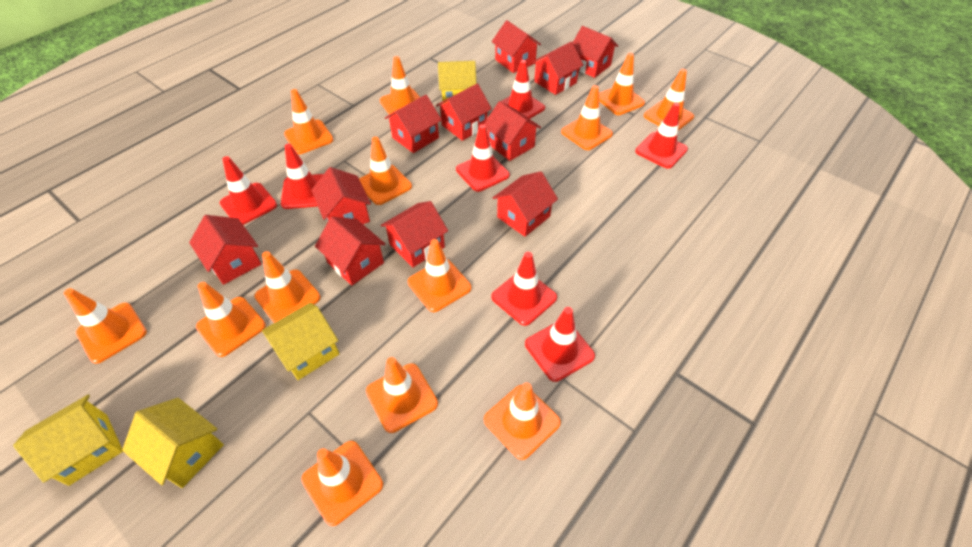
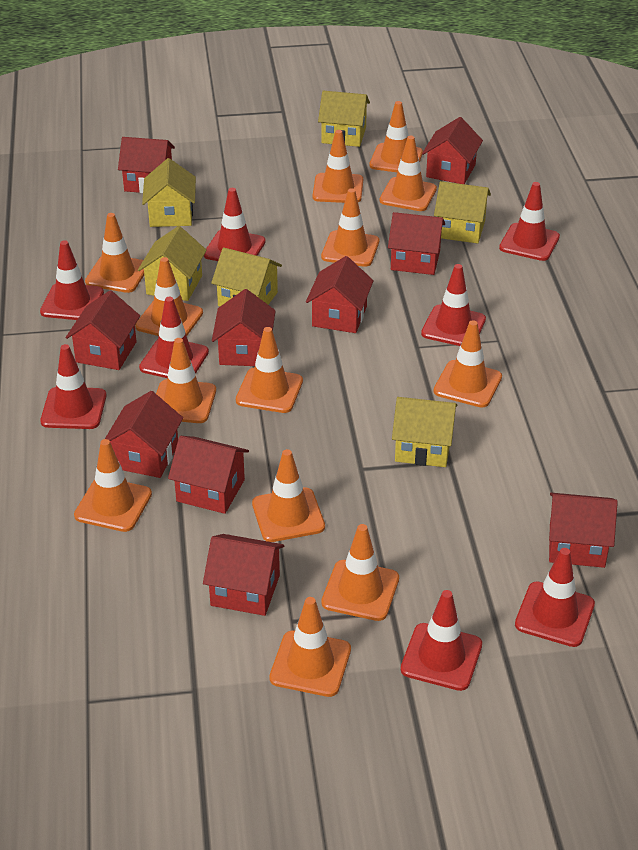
red house: 11 -> 10
red traffic cone: 7 -> 8
yellow house: 4 -> 6

